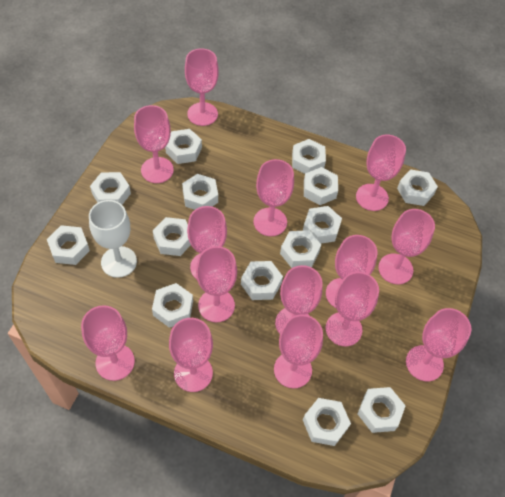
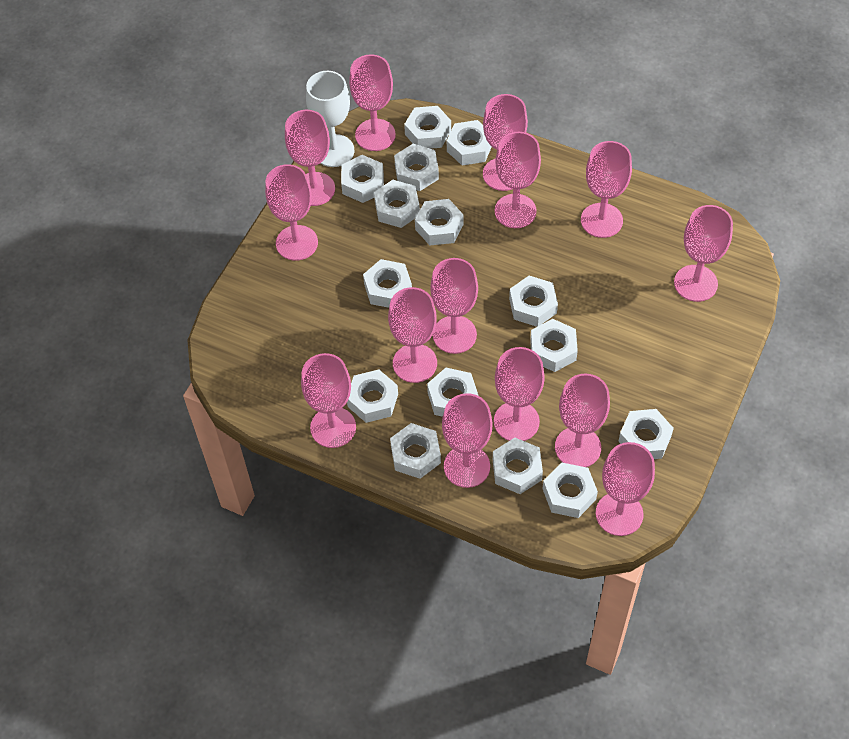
white nut: 14 -> 15

